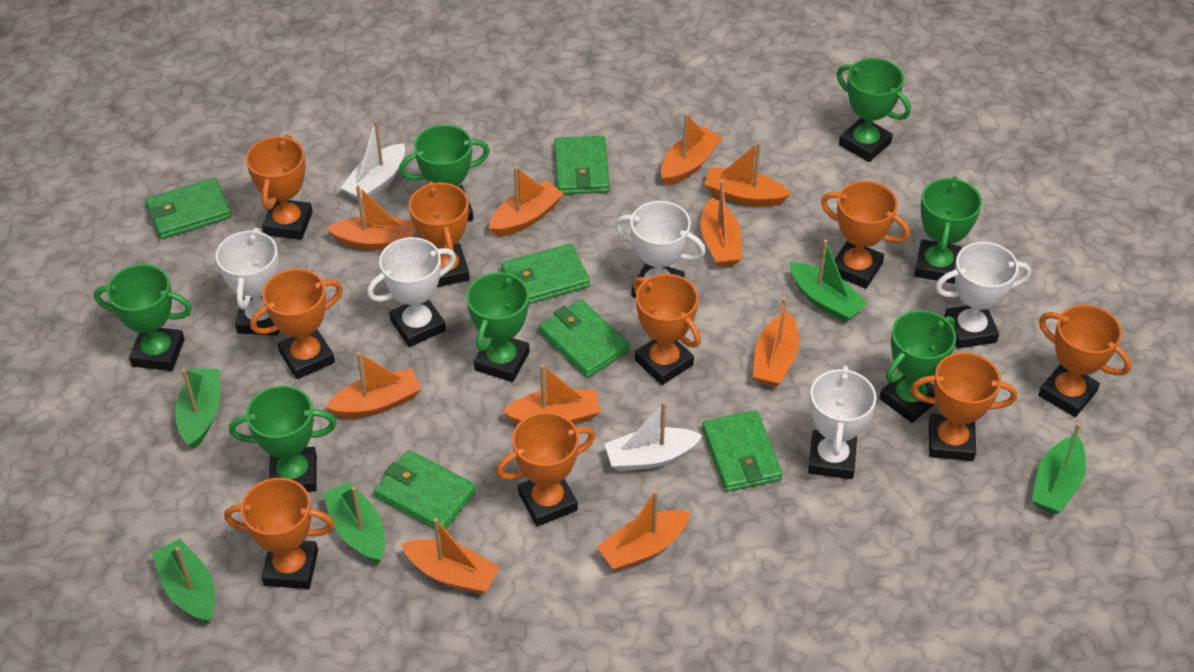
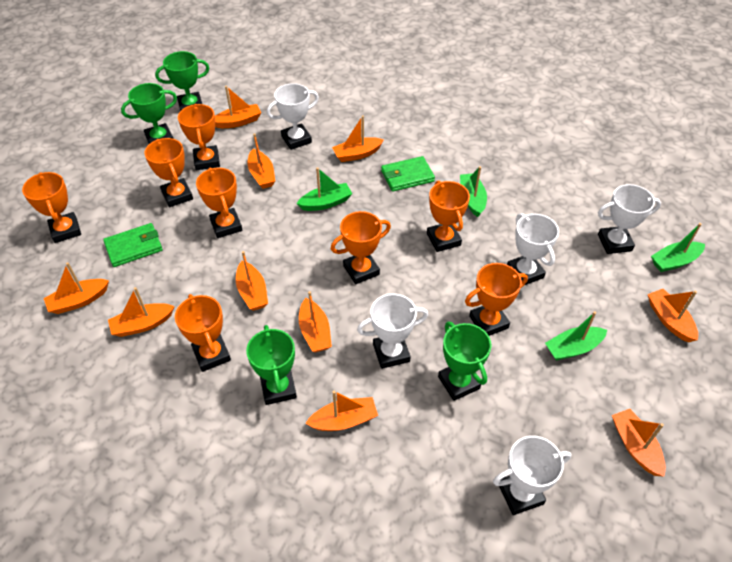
green boat: 5 -> 4
green trophy: 7 -> 4
green wallet: 6 -> 2
orange trophy: 9 -> 8
white boat: 2 -> 0

